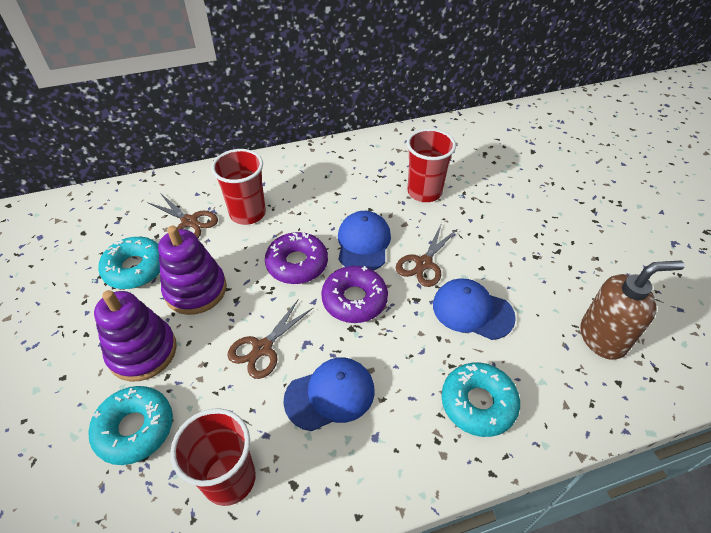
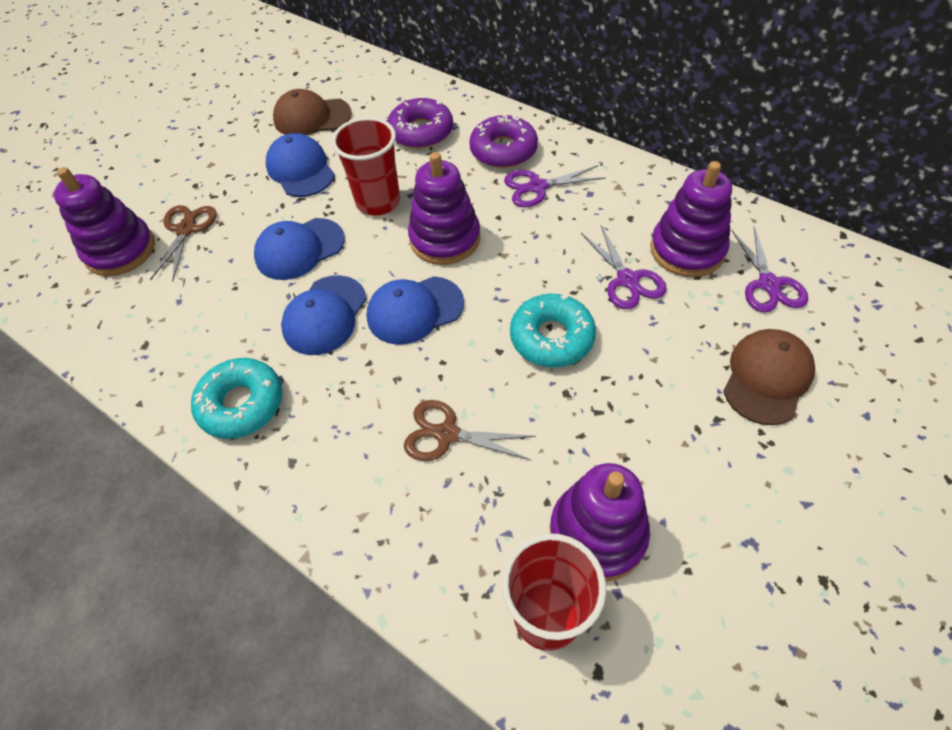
blue cap: 3 -> 4
brown cap: 0 -> 2
brown scissors: 3 -> 2
brown soap dispenser: 1 -> 0
purple scissors: 0 -> 3
purple stacking toy: 2 -> 4
red cup: 3 -> 2
turquoise donut: 3 -> 2

